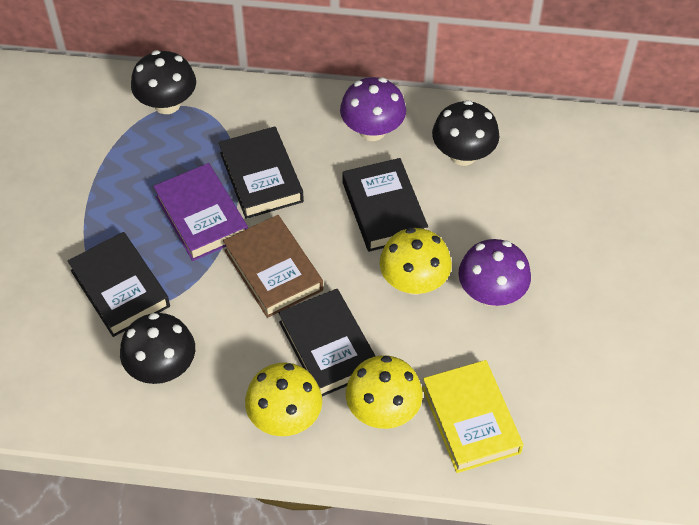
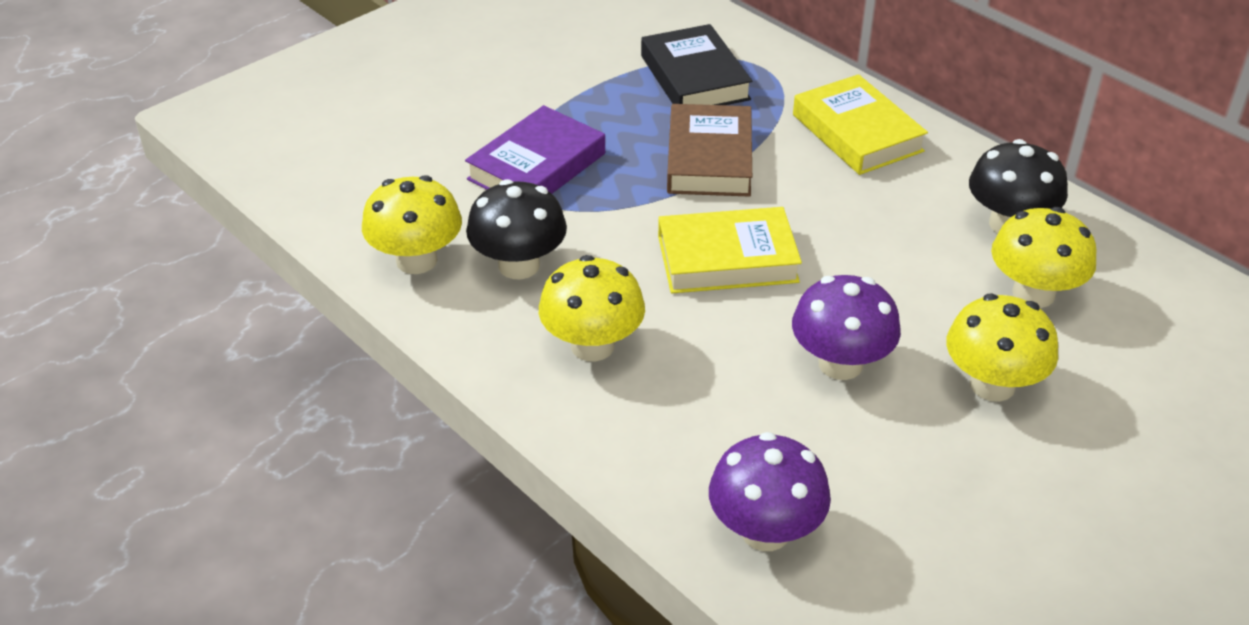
black book: 4 -> 1
black mushroom: 3 -> 2
yellow book: 1 -> 2
yellow mushroom: 3 -> 4

